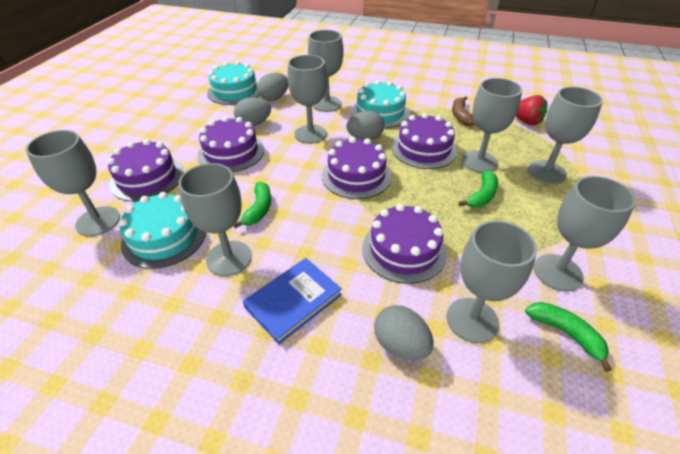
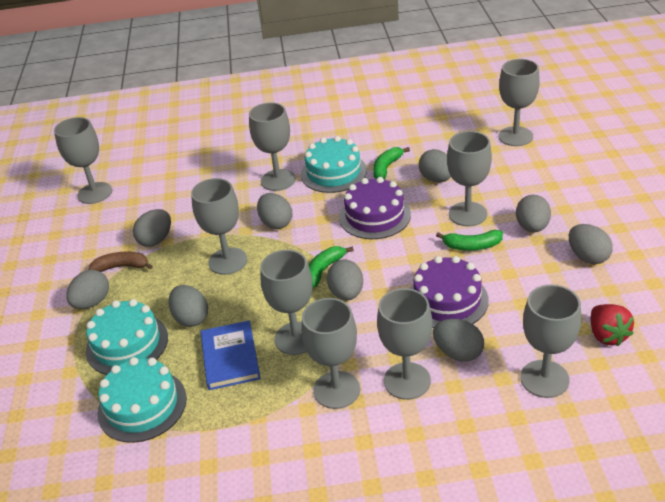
grey egg: 4 -> 9
grey goblet: 8 -> 9
purple cake: 5 -> 2

